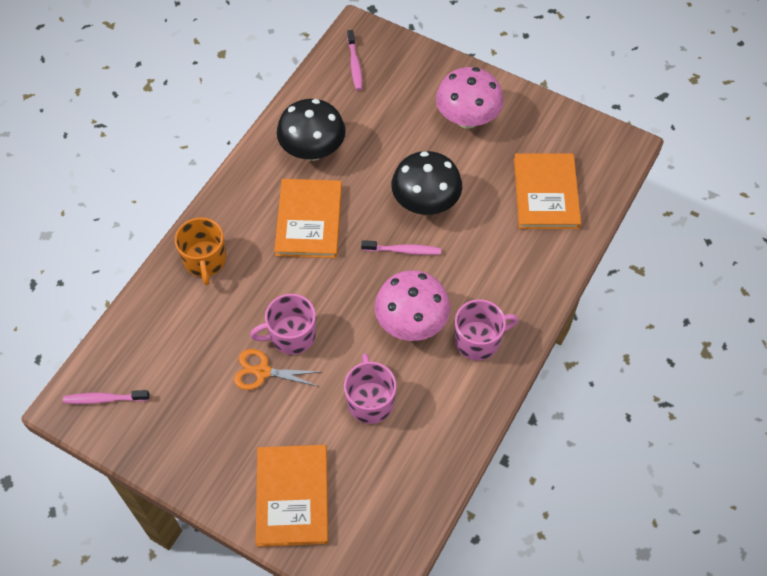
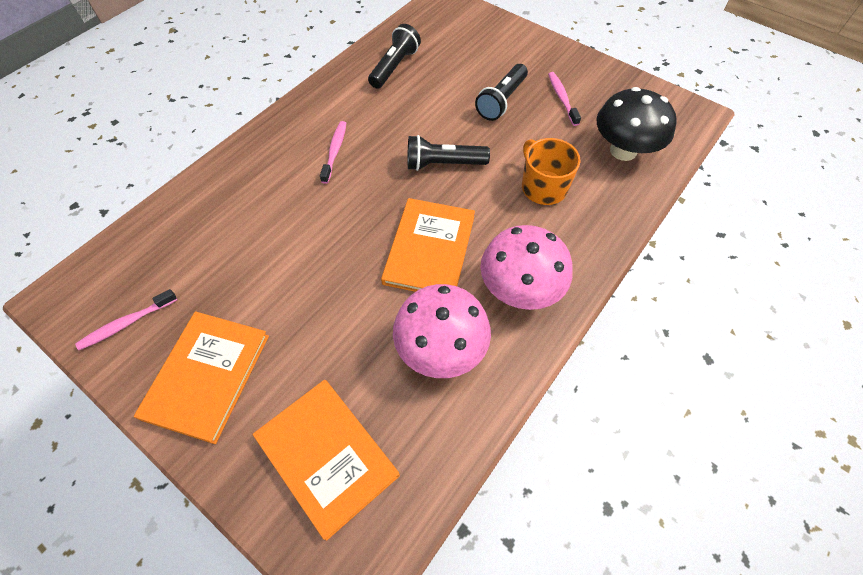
black flashlight: 0 -> 3
black mushroom: 2 -> 1
orange scissors: 1 -> 0
pink mug: 3 -> 0

